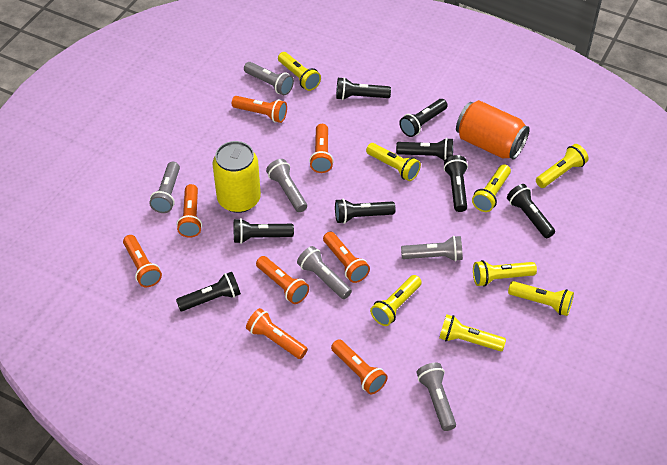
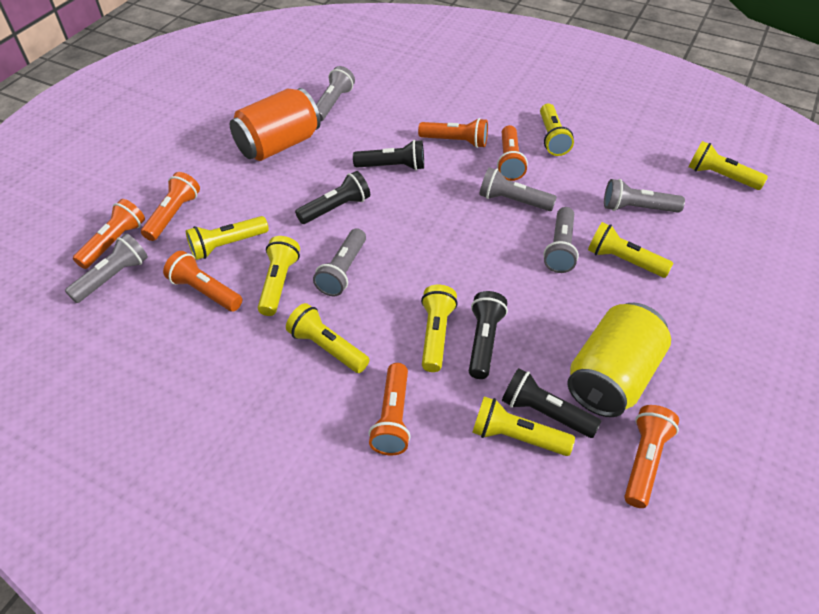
black flashlight: 8 -> 4
orange flashlight: 8 -> 7

